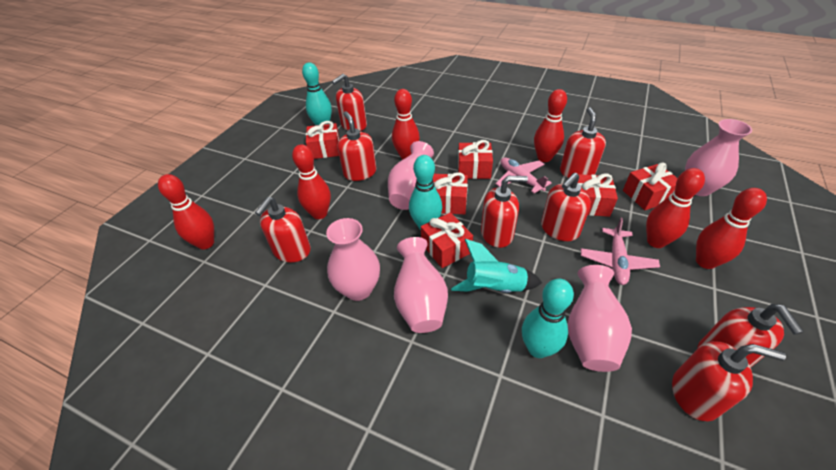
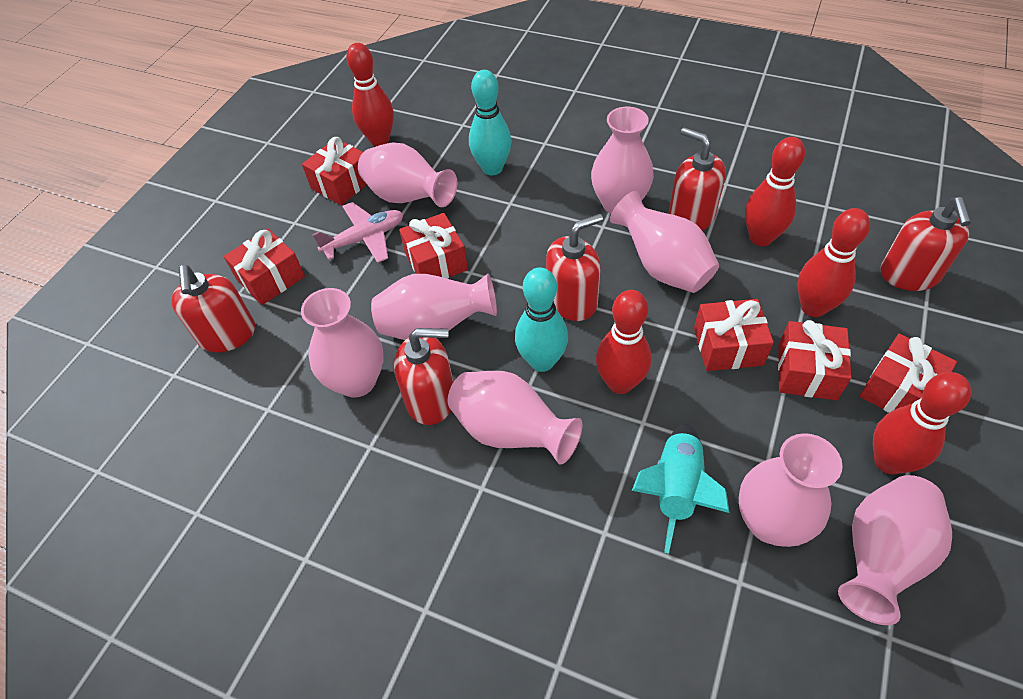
pink plane: 2 -> 1
pink vase: 5 -> 8
red bowling pin: 6 -> 5
red soap dispenser: 8 -> 5
turquoise bowling pin: 3 -> 2

